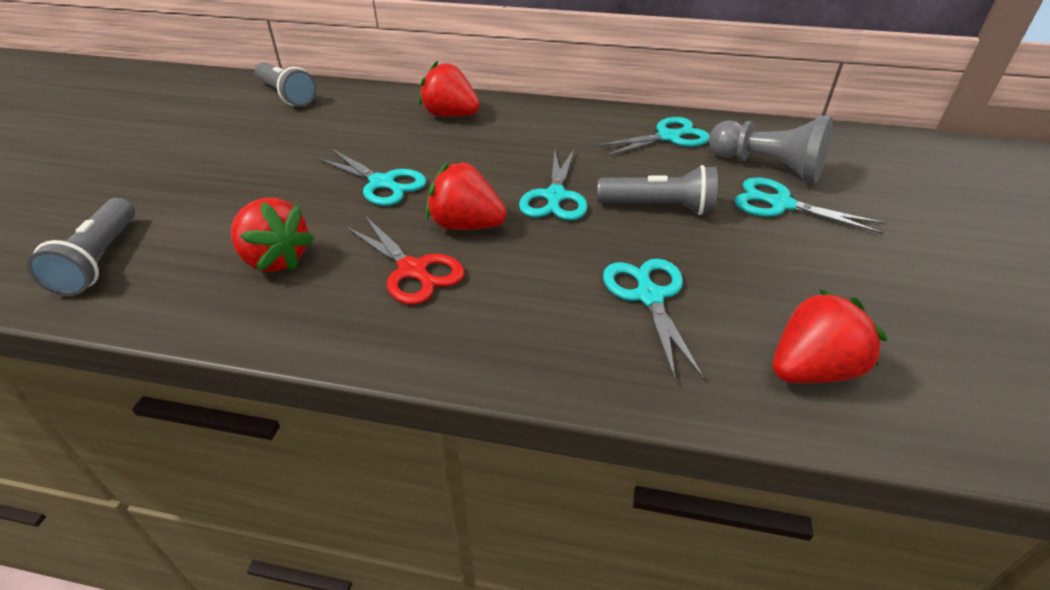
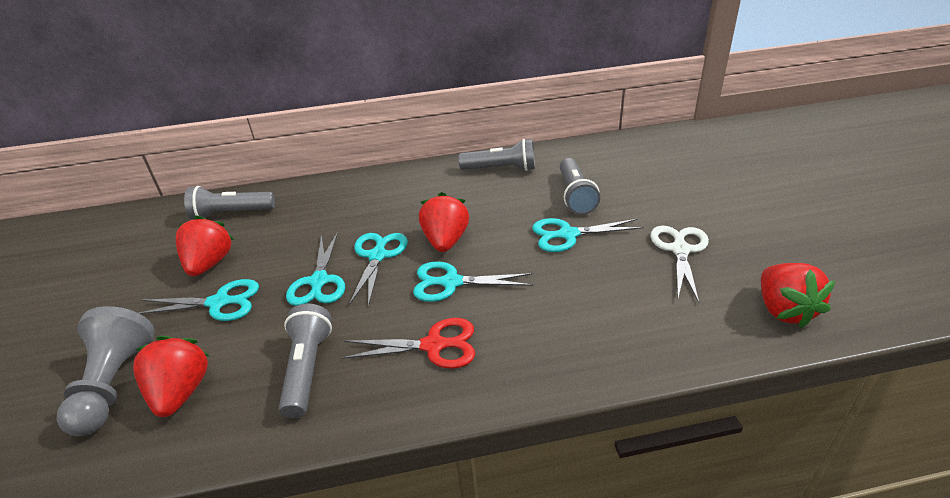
grey flashlight: 3 -> 4
white scissors: 0 -> 1

